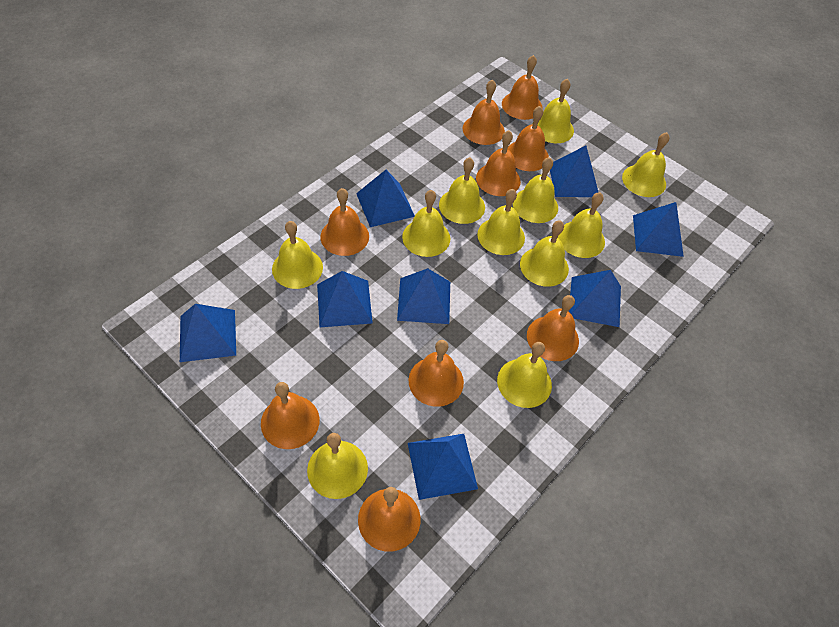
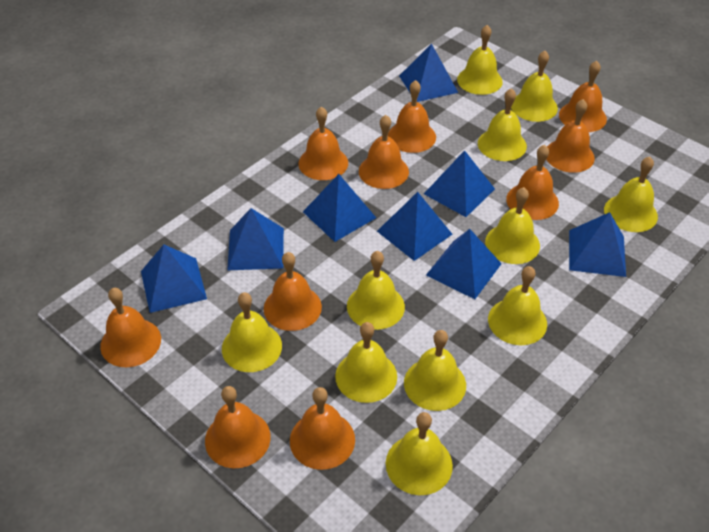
orange bell: 9 -> 10

